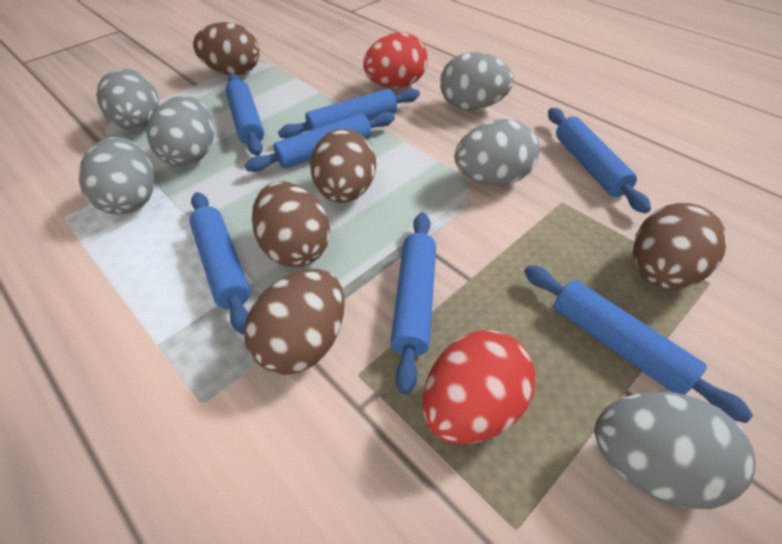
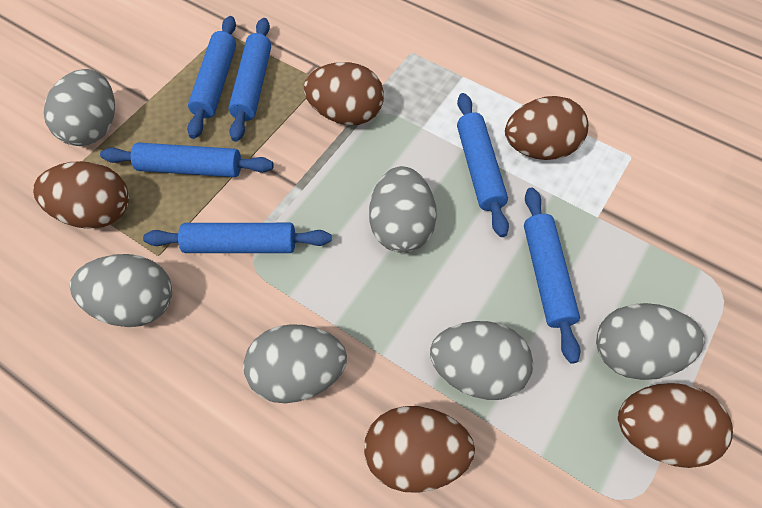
blue rolling pin: 7 -> 6
red egg: 2 -> 0

